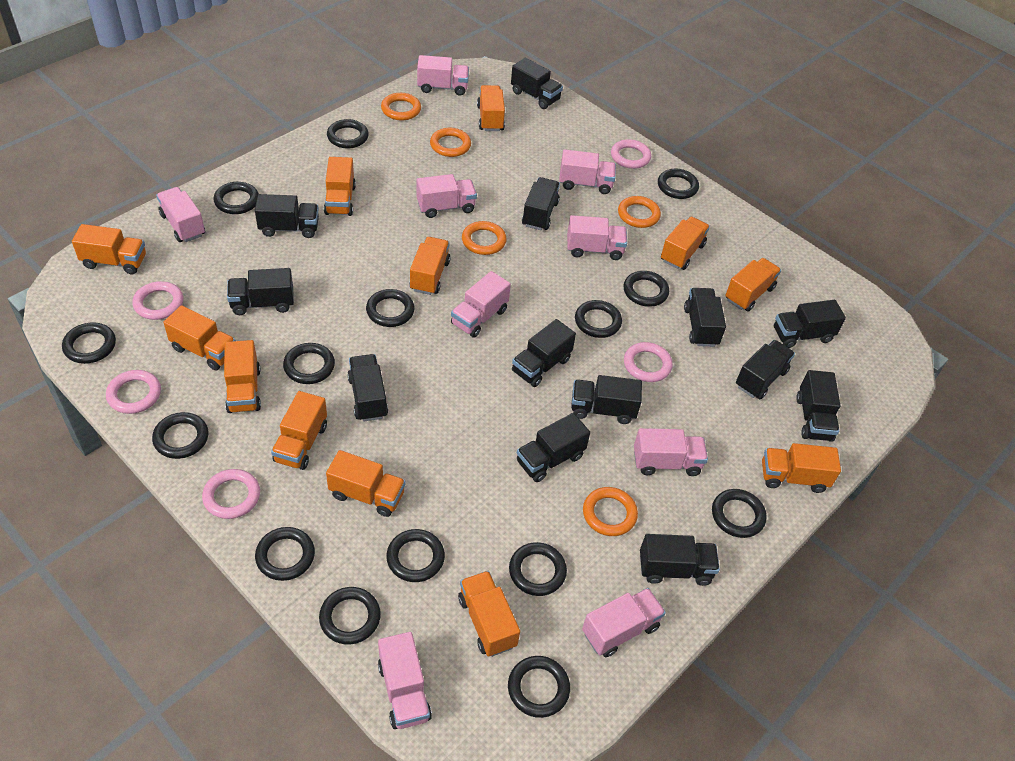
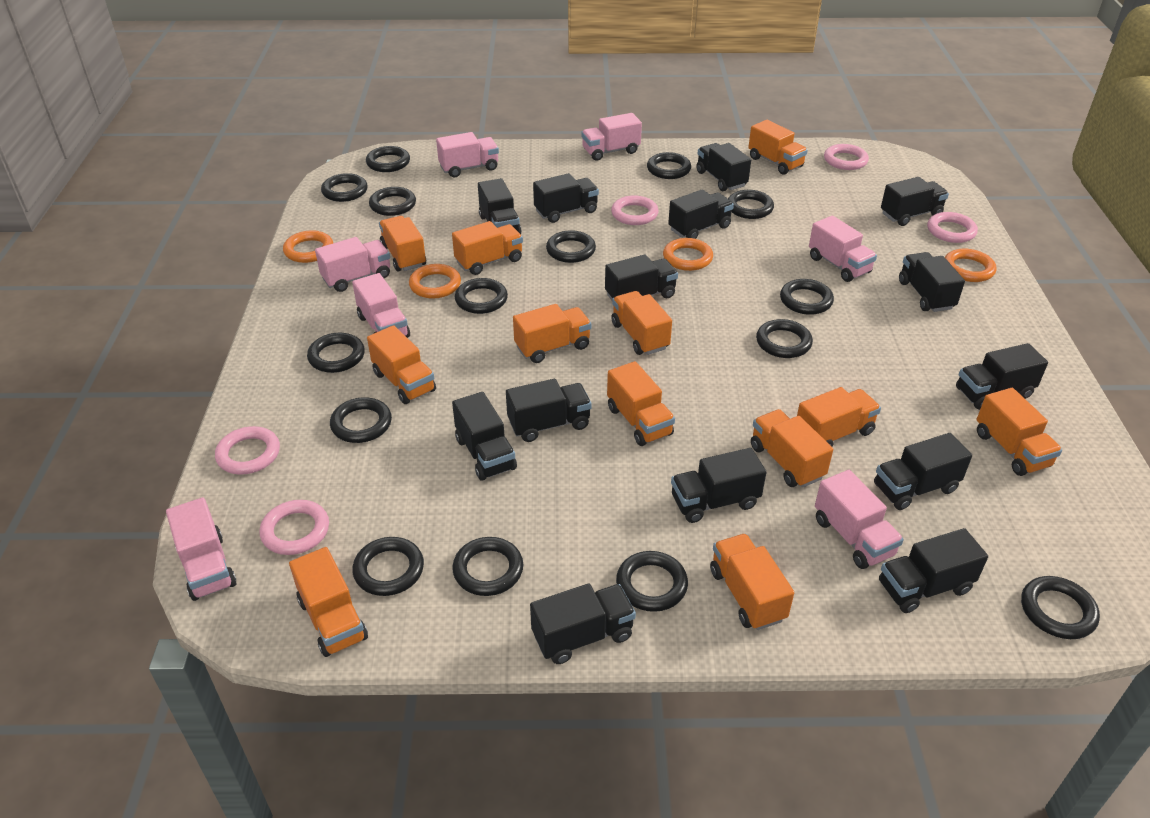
black truck: 13 -> 14
orange ring: 5 -> 4
pink truck: 9 -> 7

